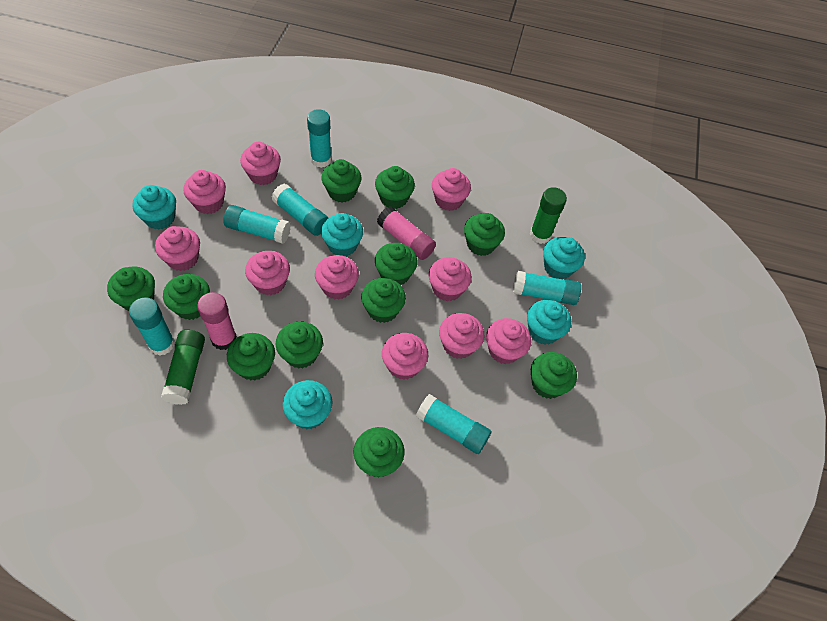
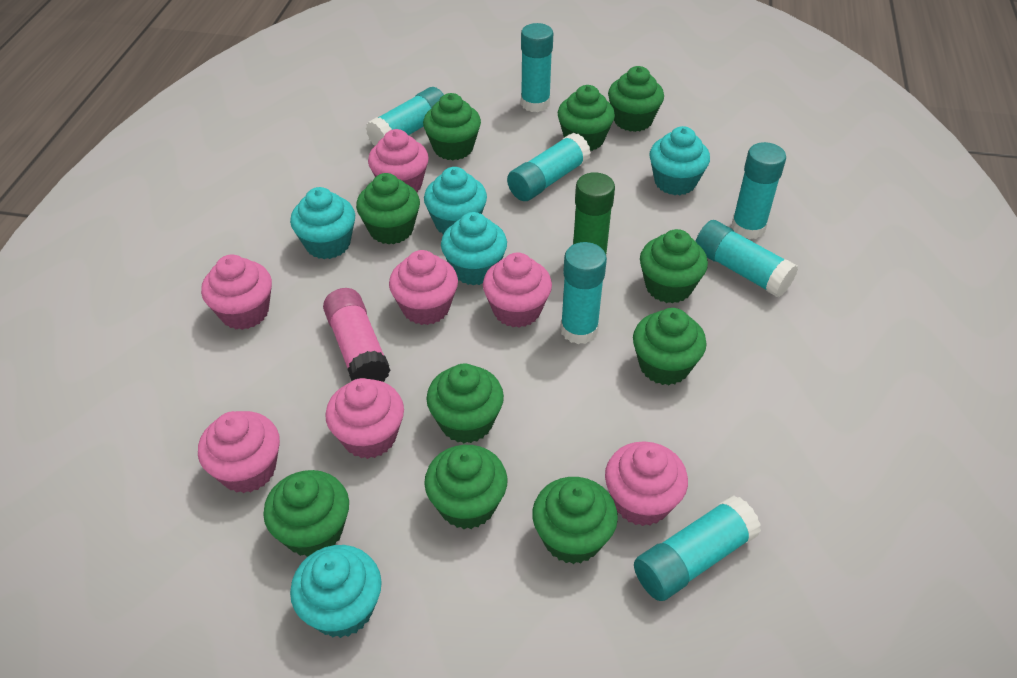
green cupcake: 11 -> 10
green glue stick: 2 -> 1
pink cupcake: 10 -> 7
pink glue stick: 2 -> 1
turquoise glue stick: 6 -> 7

